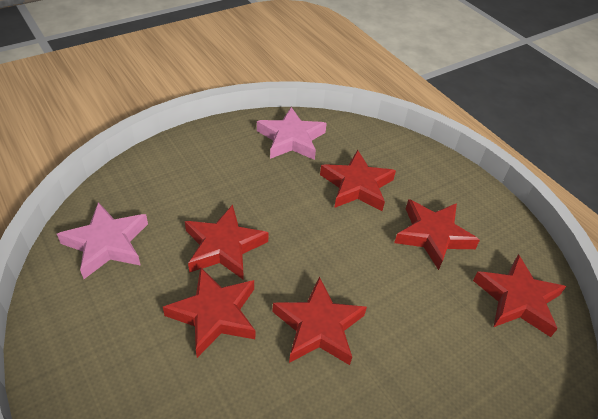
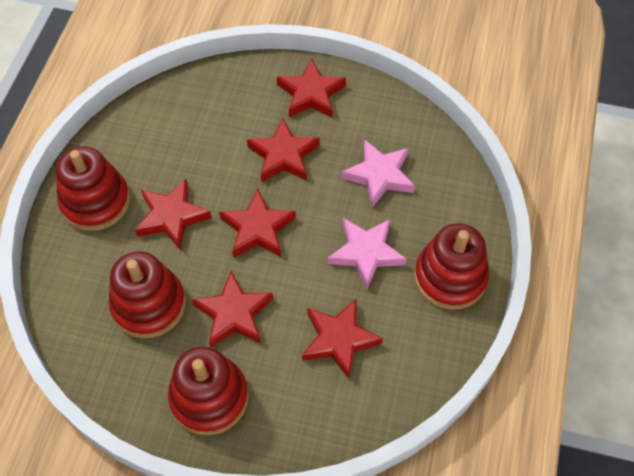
red stacking toy: 0 -> 4

